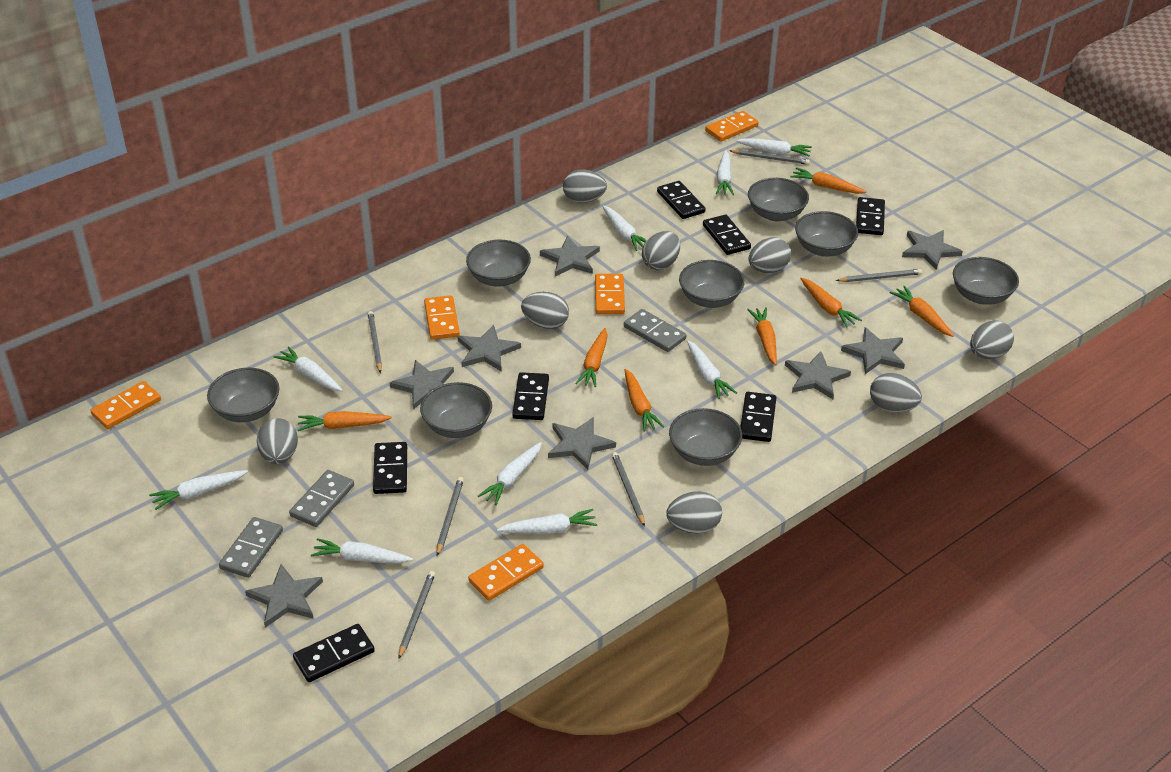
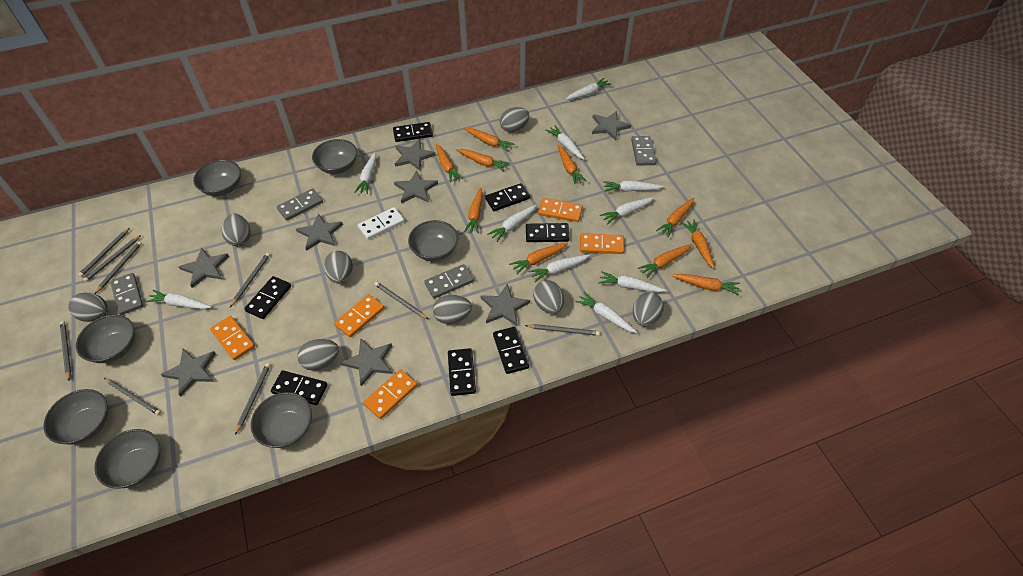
grey bowl: 8 -> 7
grey domino: 3 -> 4
grey pencil: 6 -> 9
orange carrot: 7 -> 10
white carrot: 9 -> 10
white domino: 0 -> 1

